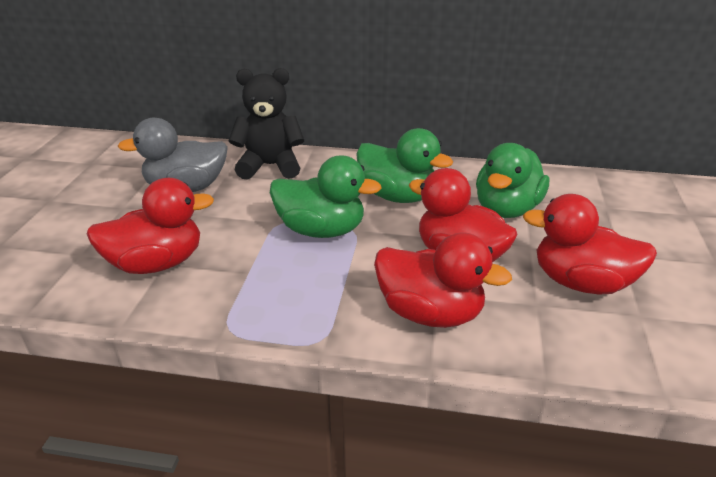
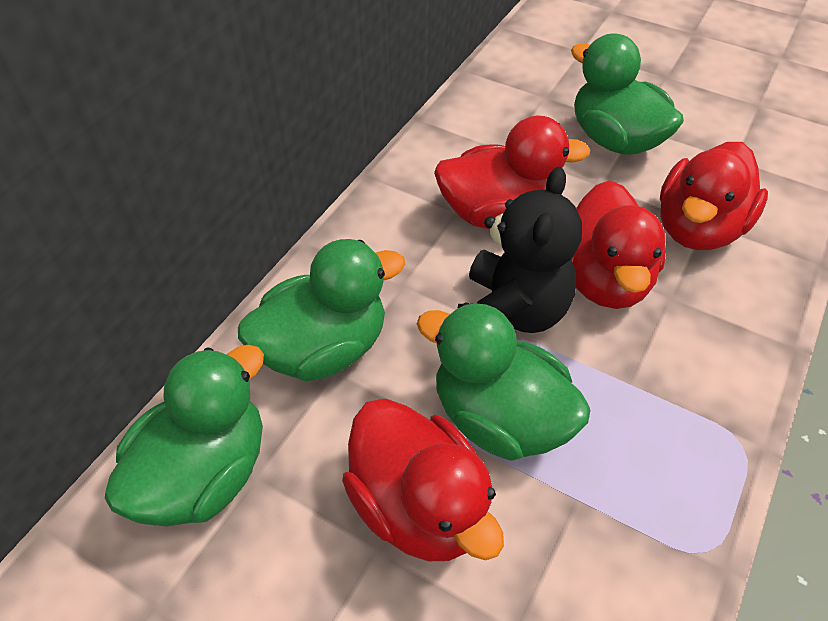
green duck: 3 -> 4
grey duck: 1 -> 0

